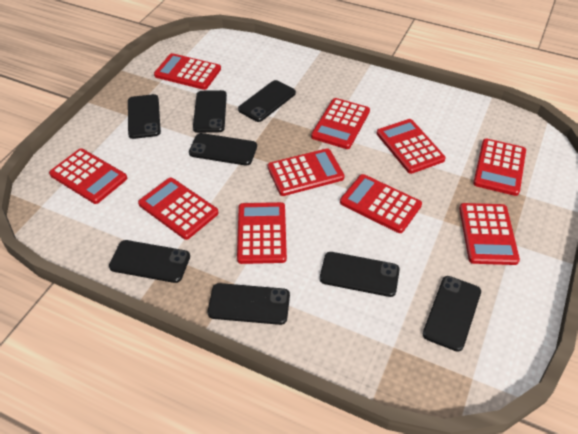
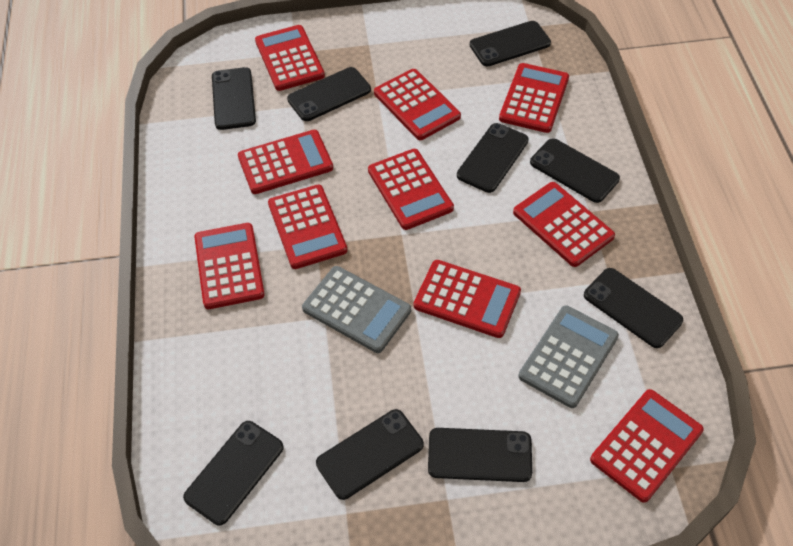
black phone: 8 -> 9
grey calculator: 0 -> 2

